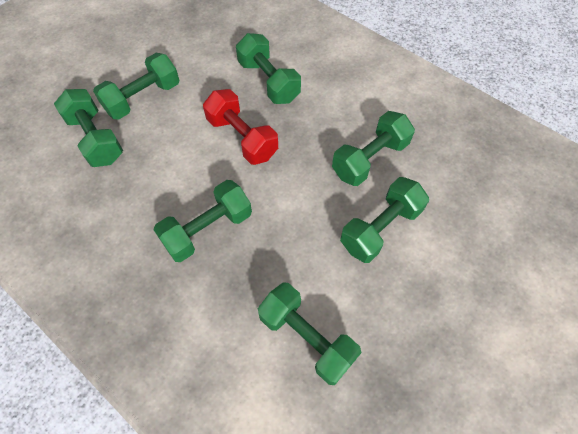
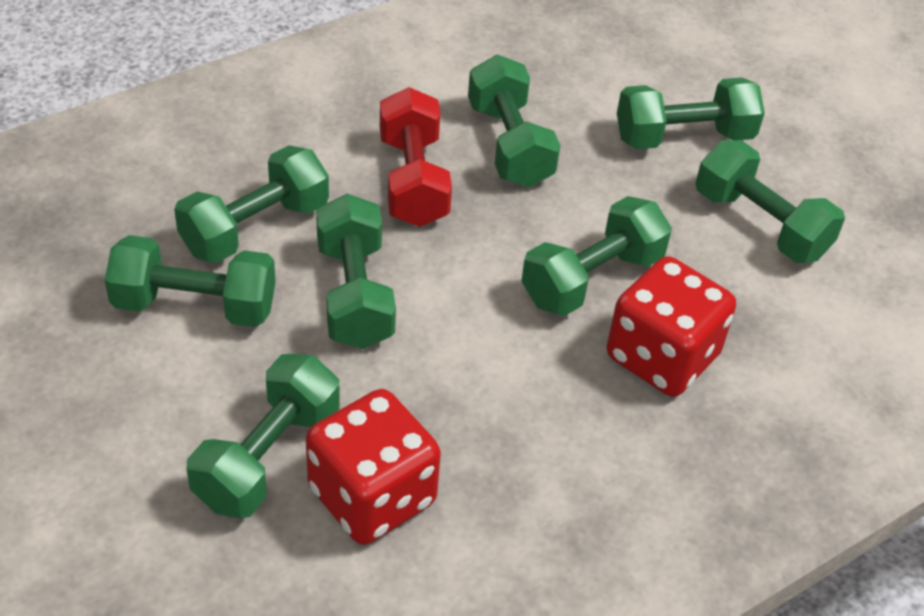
green dumbbell: 7 -> 8
red dice: 0 -> 2

